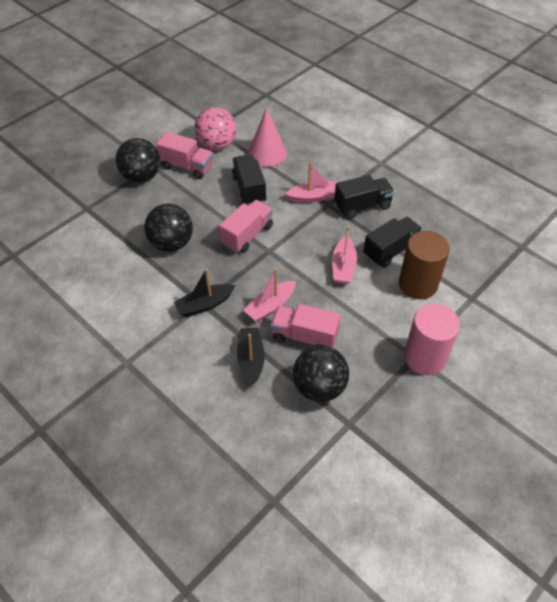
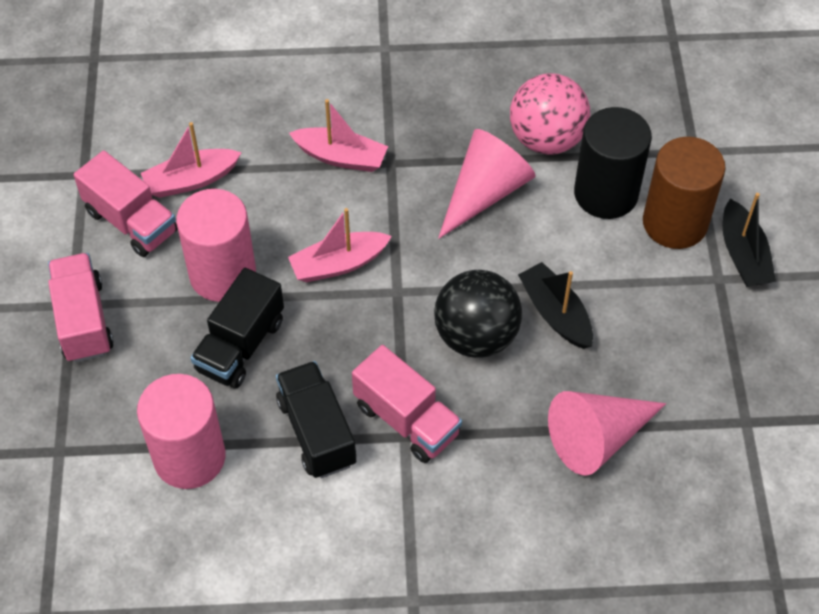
black ball: 3 -> 1
black cylinder: 0 -> 1
black truck: 3 -> 2
pink cone: 1 -> 2
pink cylinder: 1 -> 2

